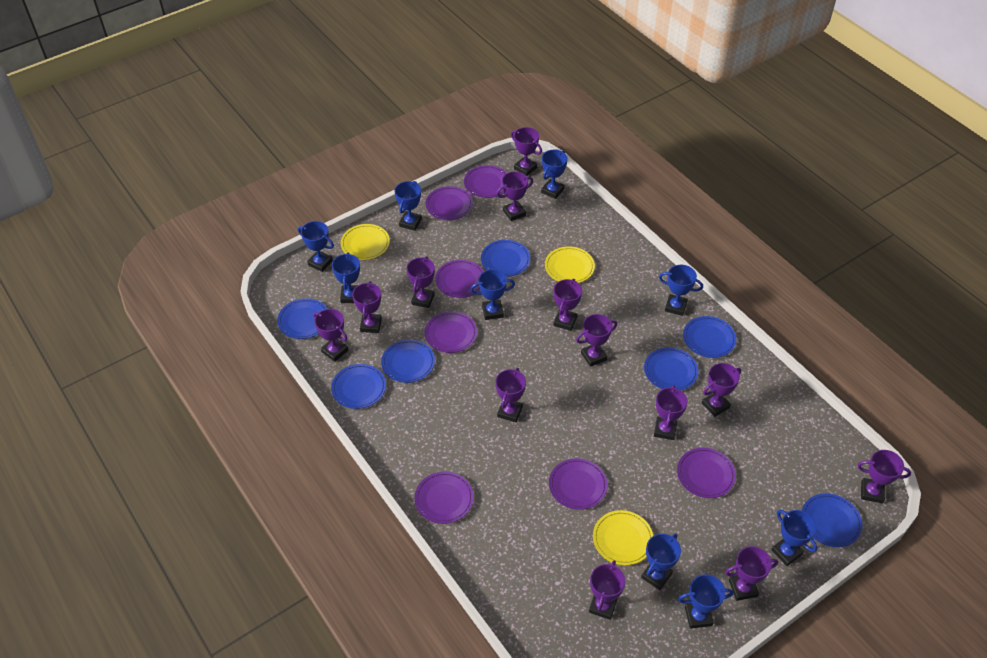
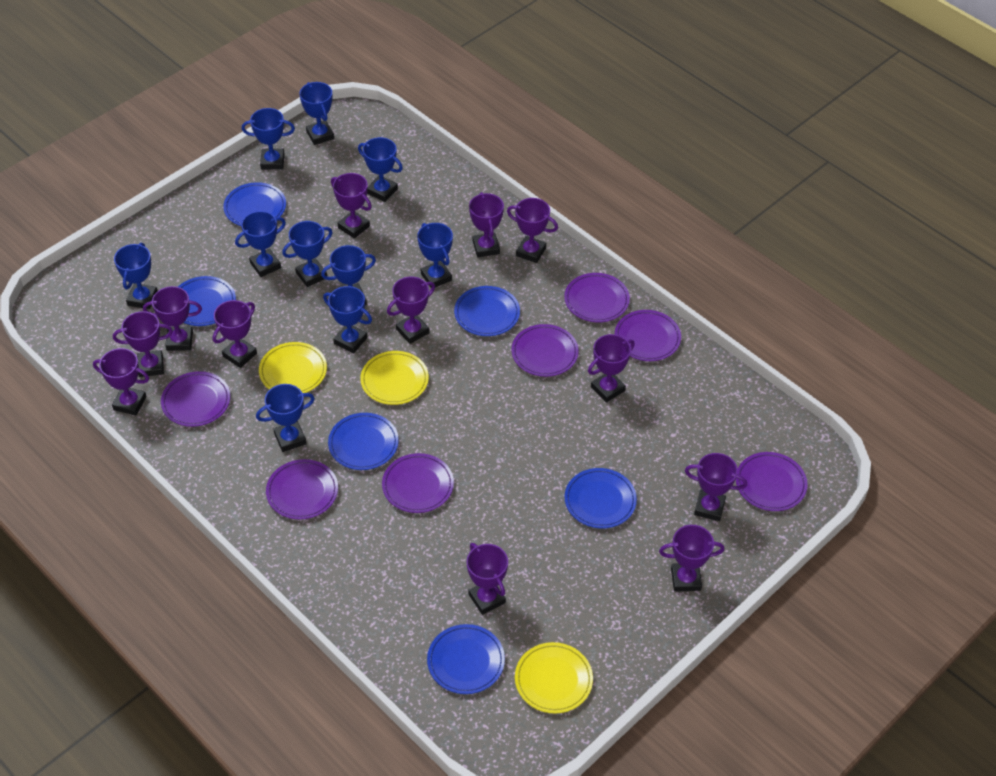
blue plate: 7 -> 6
blue trophy: 9 -> 10
purple trophy: 13 -> 12

